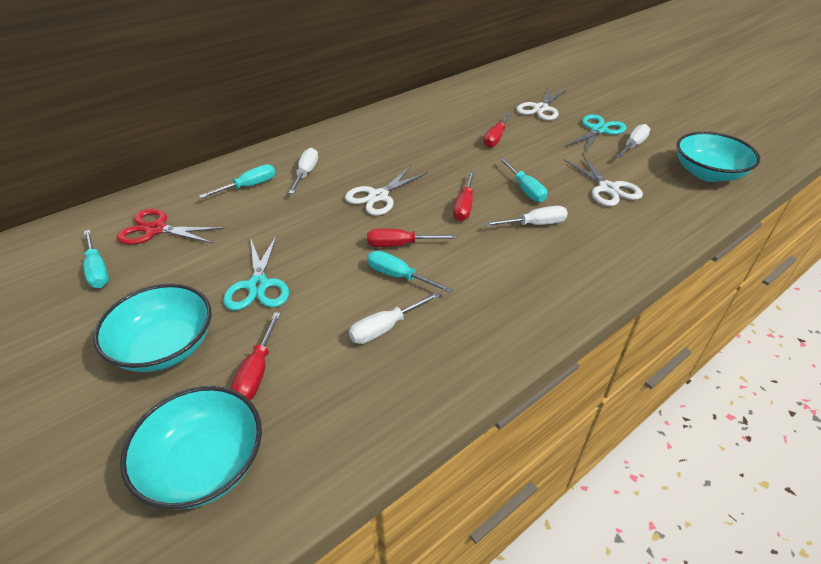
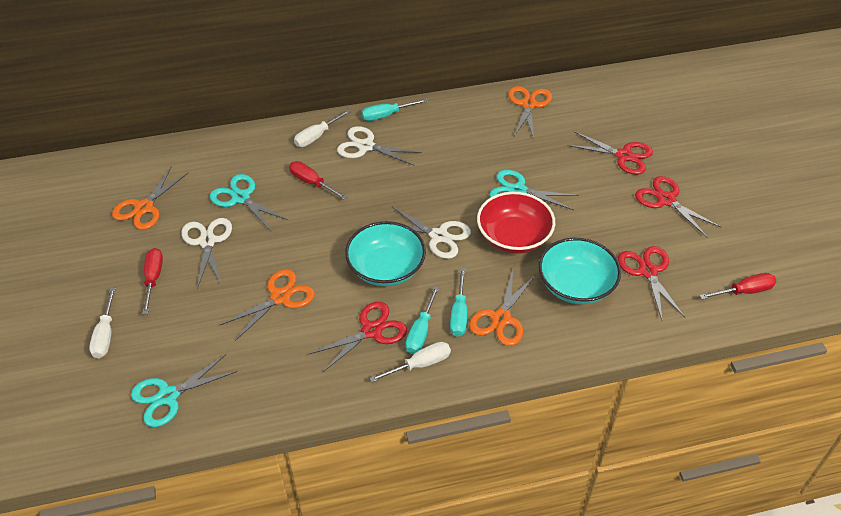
orange scissors: 0 -> 4
red bowl: 0 -> 1
red scissors: 1 -> 4
red screwdriver: 4 -> 3
turquoise bowl: 3 -> 2
turquoise scissors: 2 -> 3
turquoise screwdriver: 4 -> 3
white screwdriver: 4 -> 3

